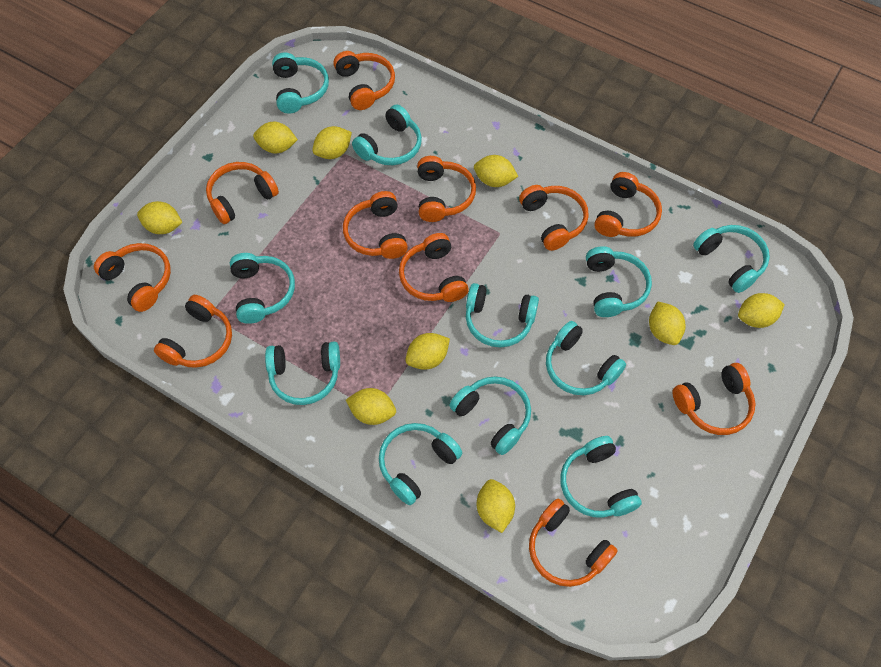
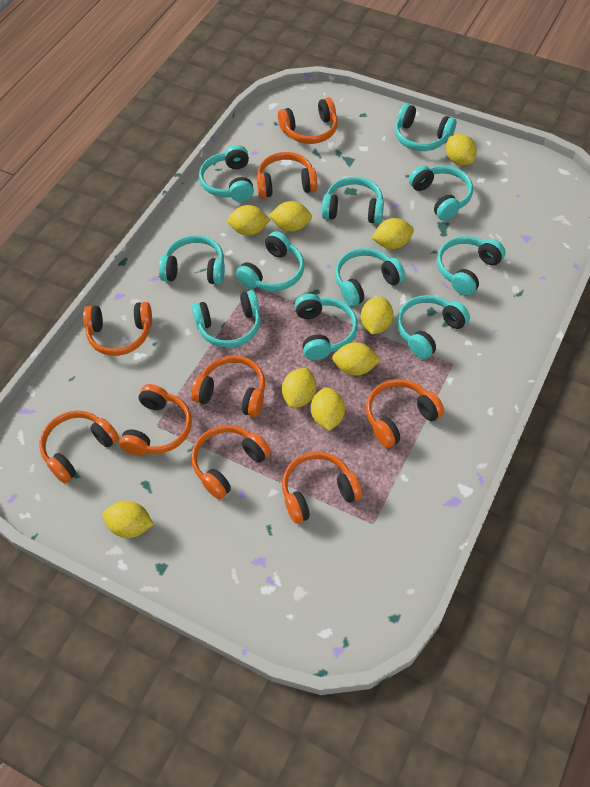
orange headphones: 11 -> 9

